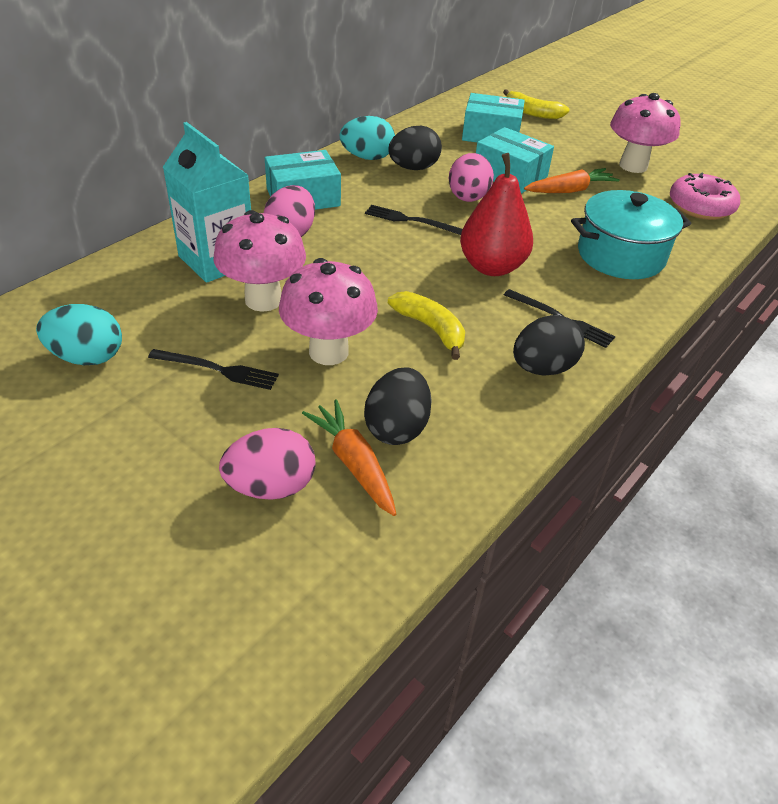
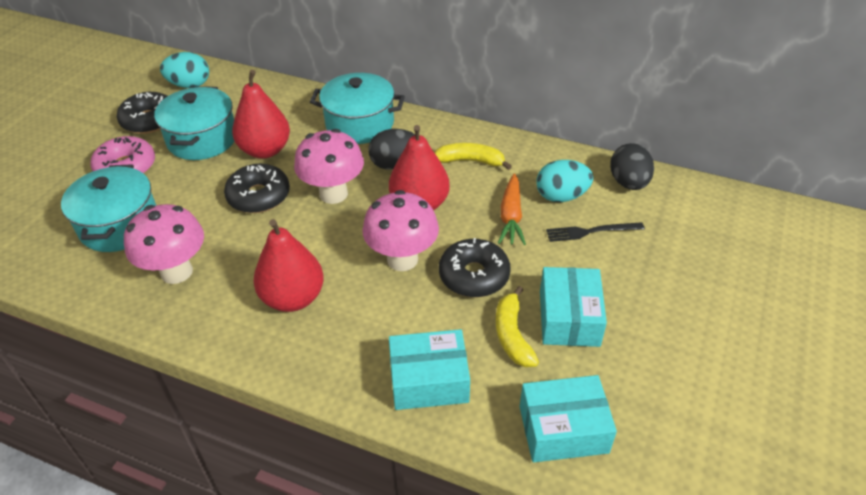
black donut: 0 -> 3
black egg: 3 -> 2
black fork: 3 -> 1
orange carrot: 2 -> 1
pink egg: 3 -> 0
red pear: 1 -> 3
turquoise carton: 1 -> 0
turquoise pot: 1 -> 3

